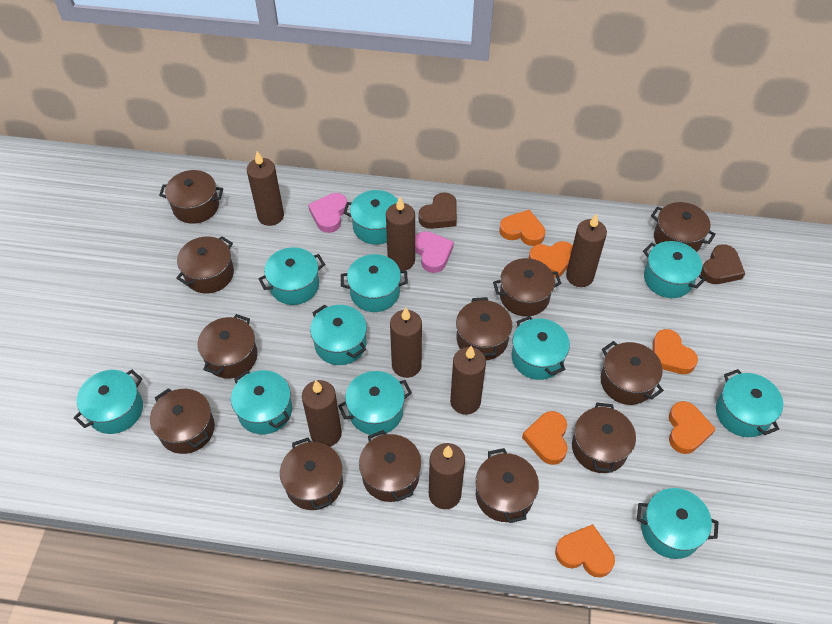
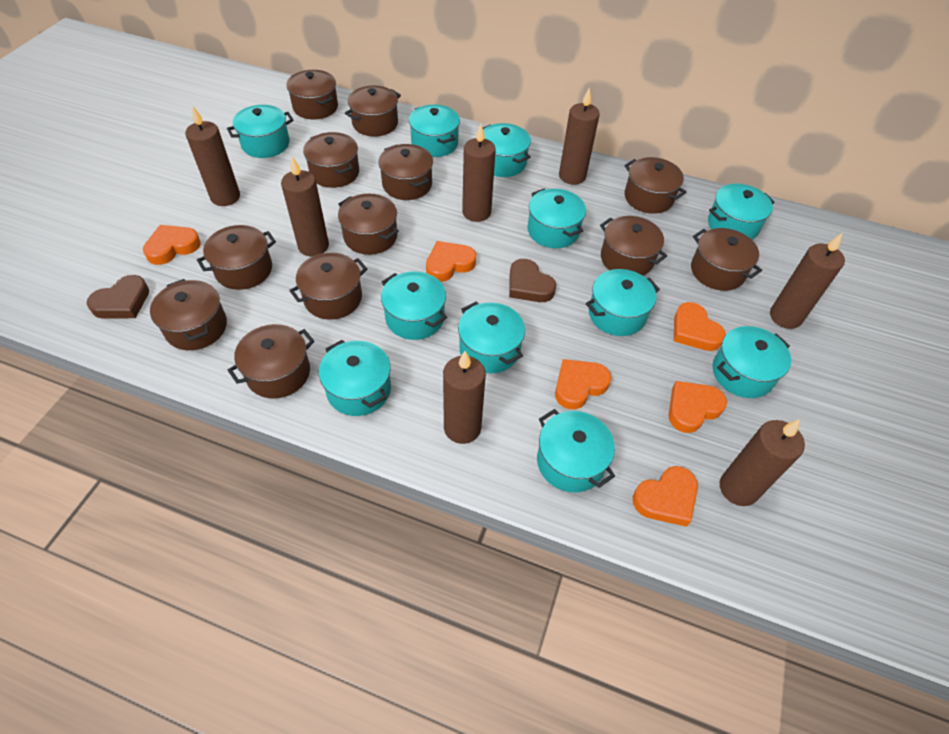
pink heart: 2 -> 0

